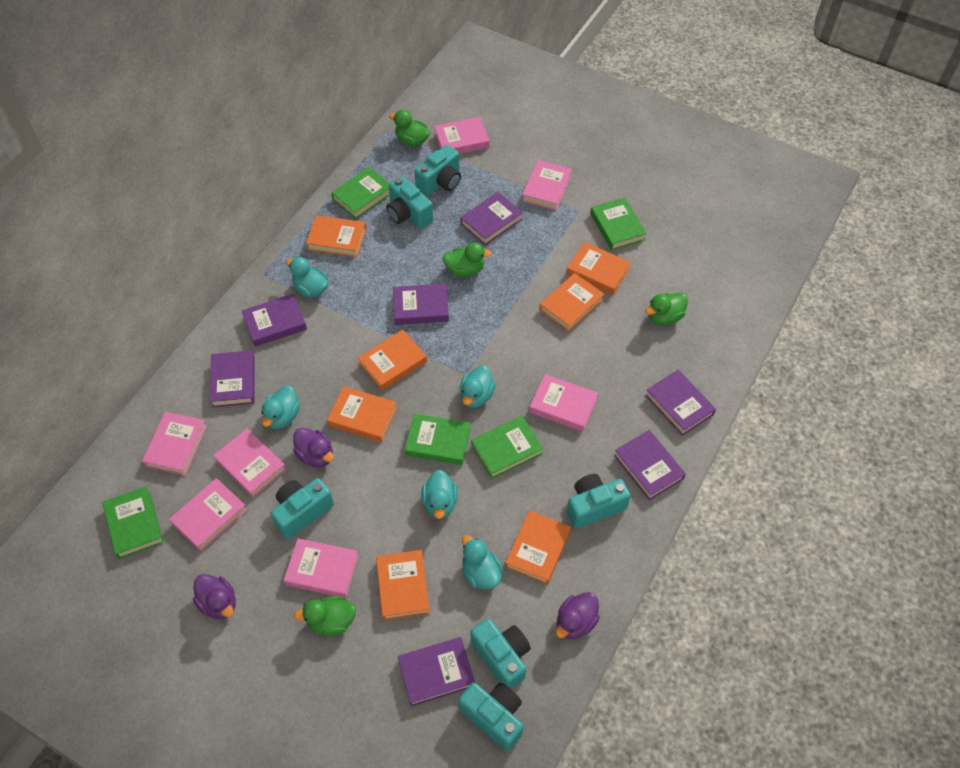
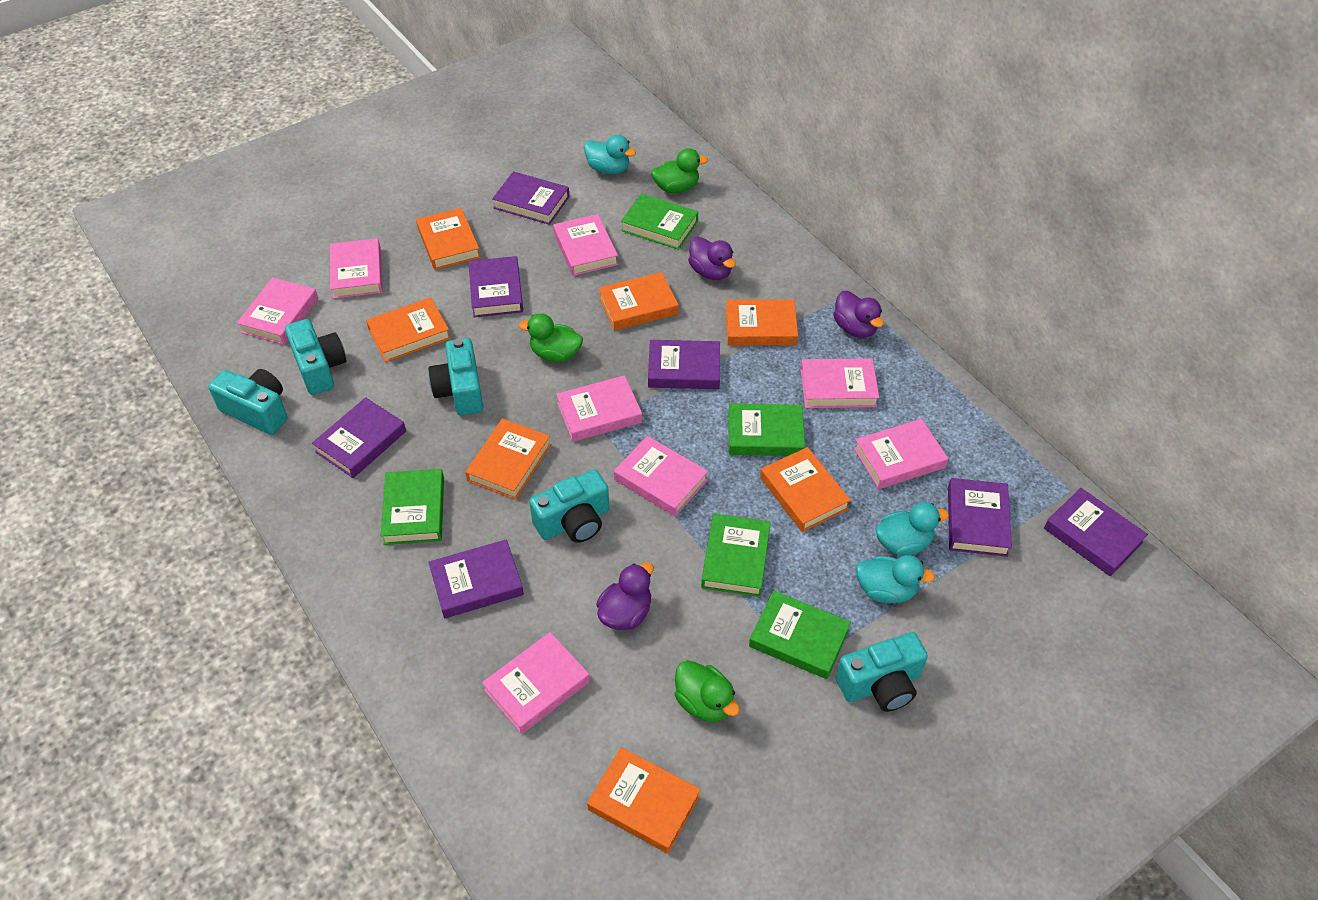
green duck: 4 -> 3
pink book: 7 -> 8
turquoise camera: 6 -> 5
turquoise duck: 5 -> 3

